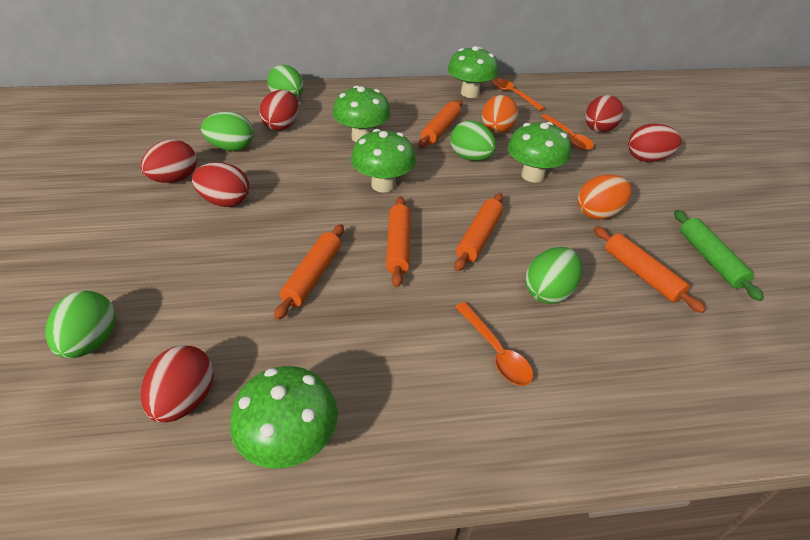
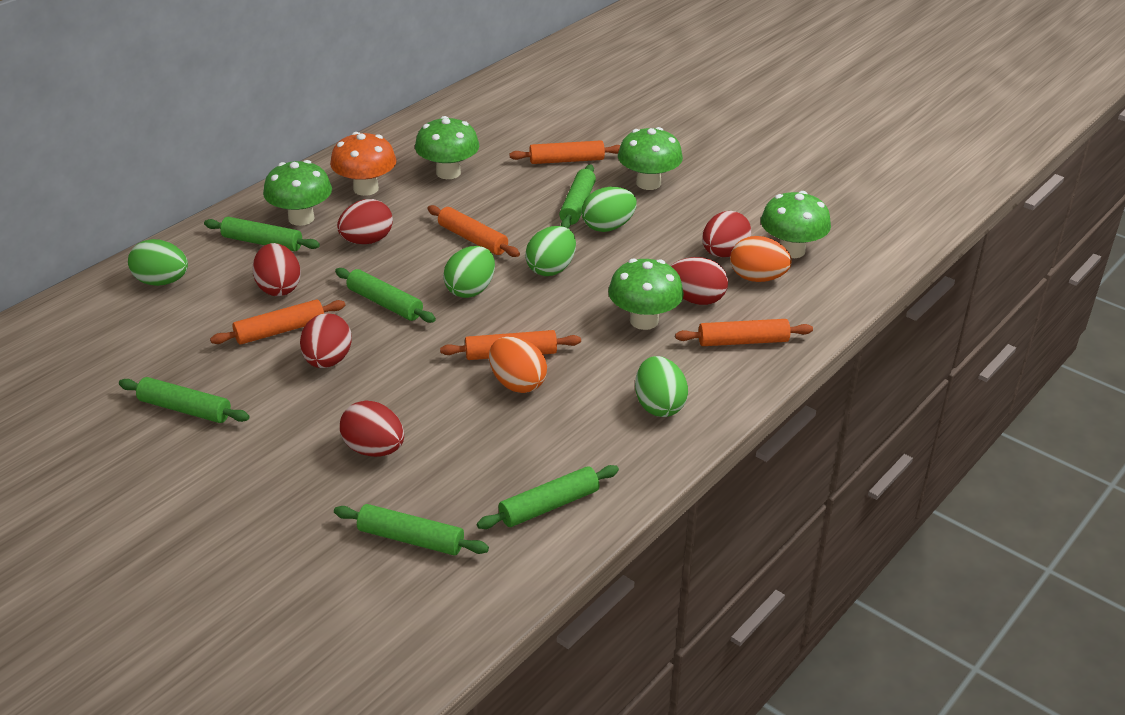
green rolling pin: 1 -> 6
orange mushroom: 0 -> 1
orange spoon: 3 -> 0

